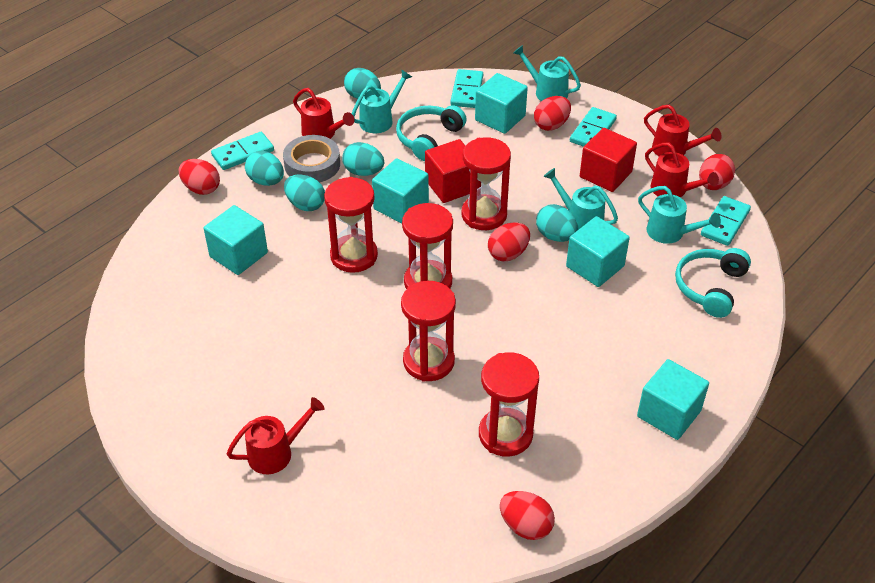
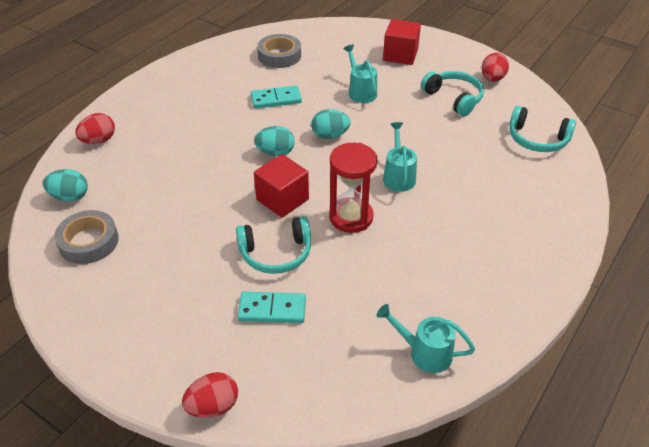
grey tape: 1 -> 2
red egg: 5 -> 3
red hourglass: 5 -> 1
red watering can: 4 -> 0
turquoise cube: 5 -> 0
turquoise domino: 4 -> 2
turquoise egg: 5 -> 3
turquoise headphones: 2 -> 3
turquoise watering can: 4 -> 3

